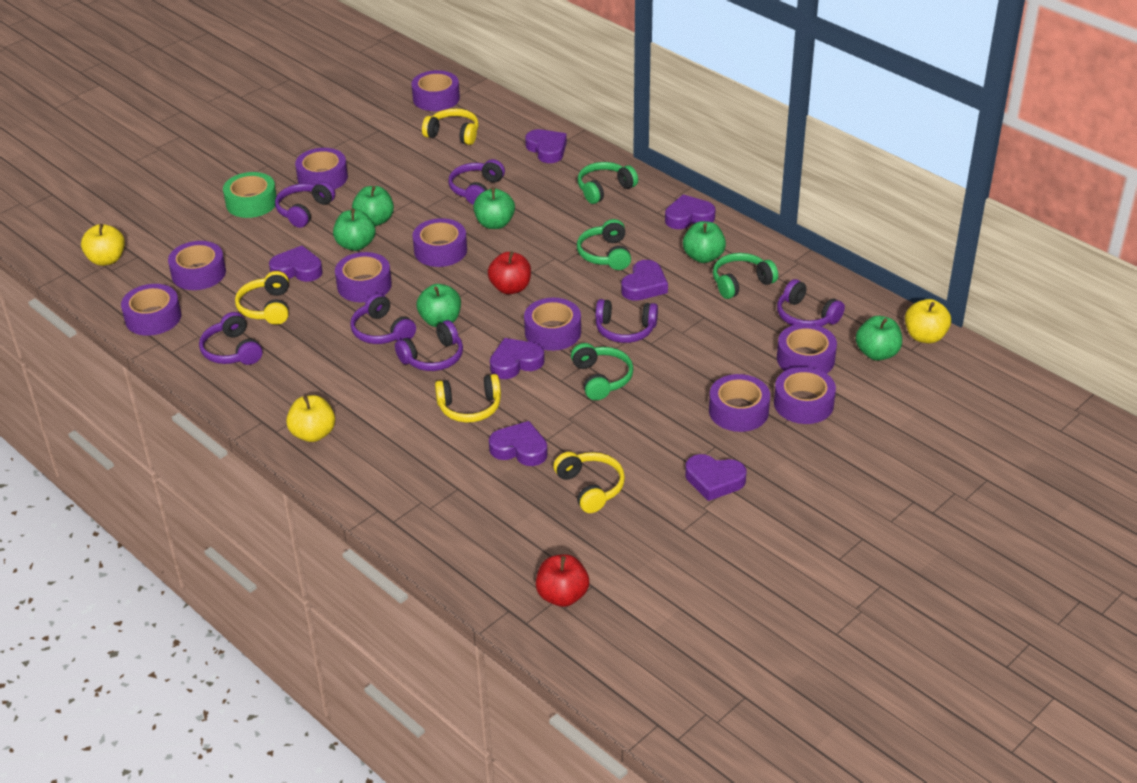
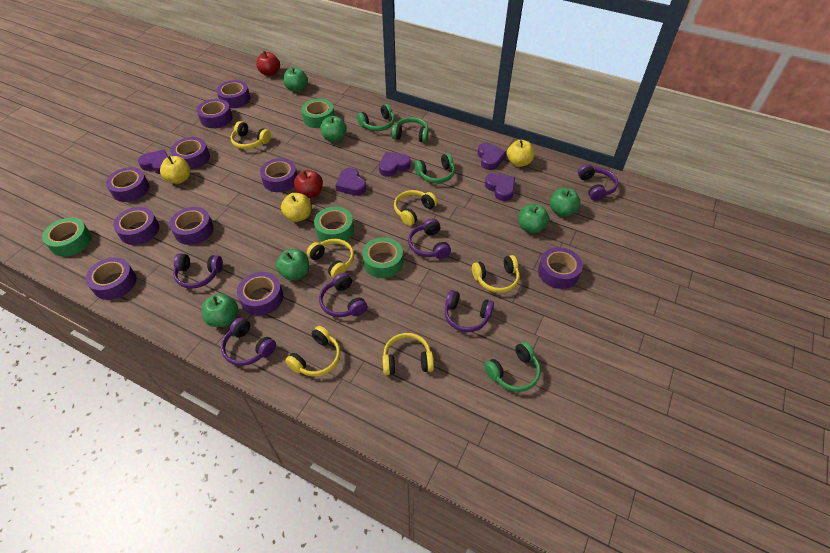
green tape: 1 -> 4
purple headphones: 7 -> 6
purple heart: 7 -> 5
yellow headphones: 4 -> 6

